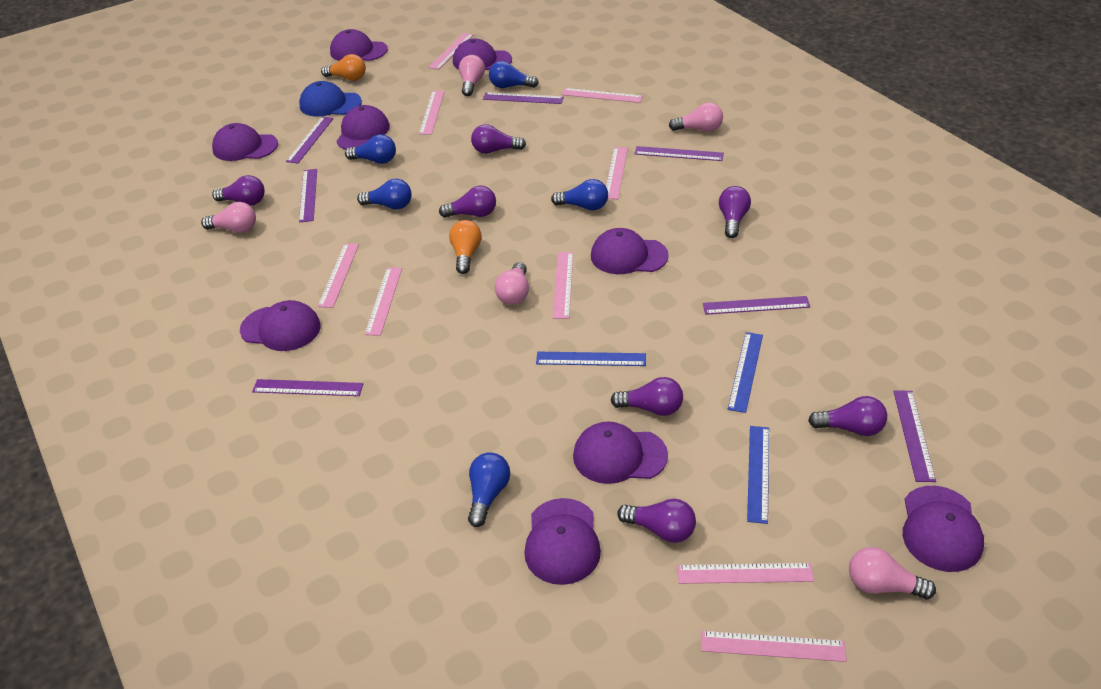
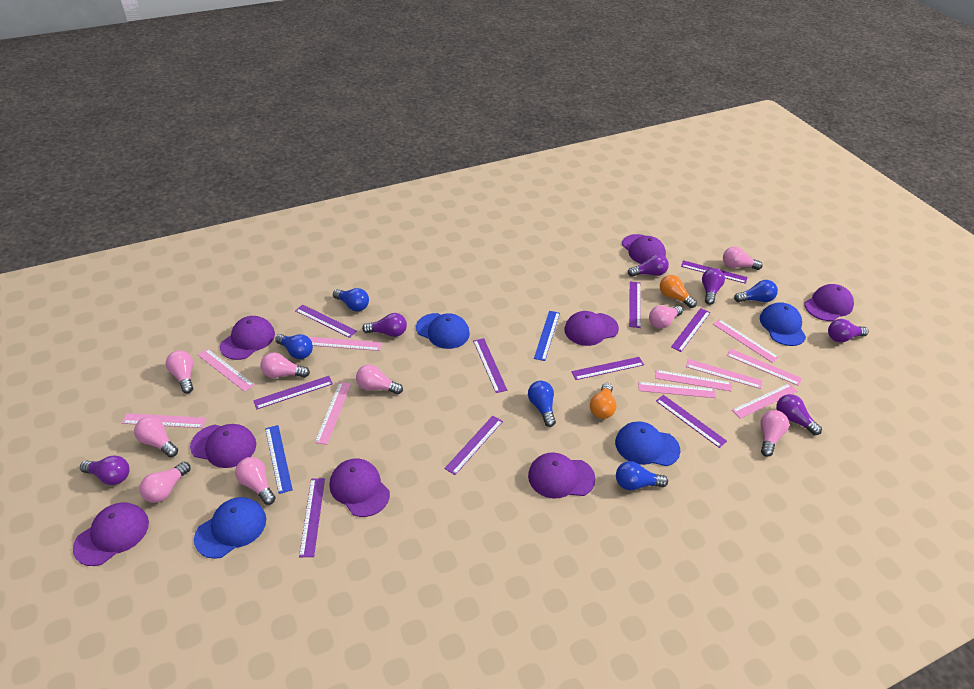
blue cap: 1 -> 4
blue ruler: 3 -> 2
pink light bulb: 5 -> 9
pink ruler: 9 -> 10
purple cap: 9 -> 8
purple light bulb: 7 -> 6
purple ruler: 7 -> 10

